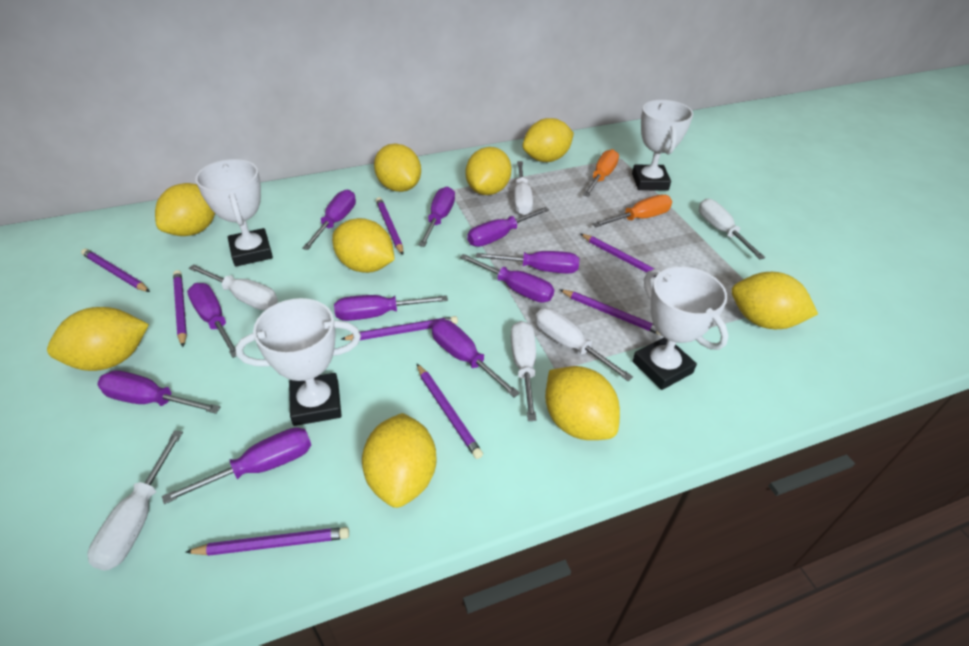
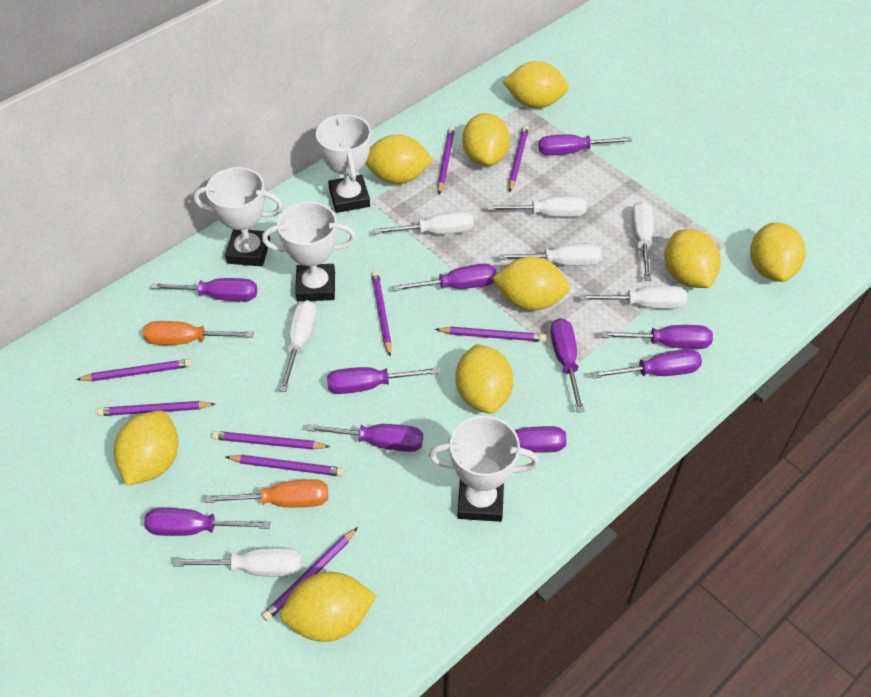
purple pencil: 8 -> 9
white screwdriver: 6 -> 7

